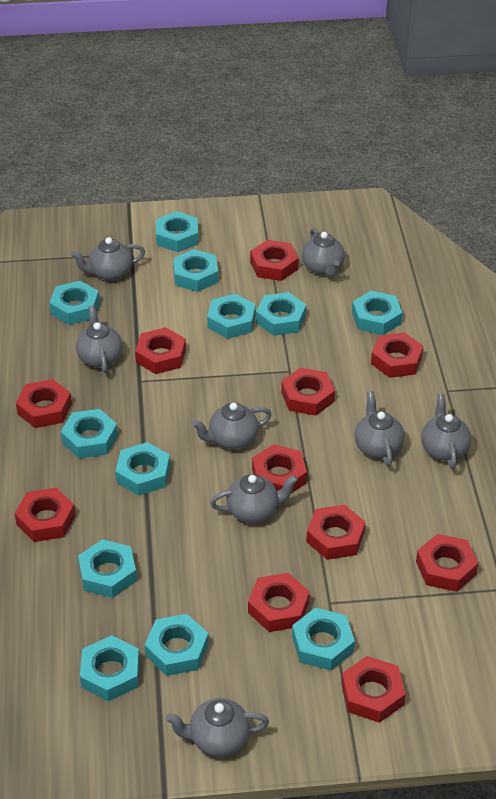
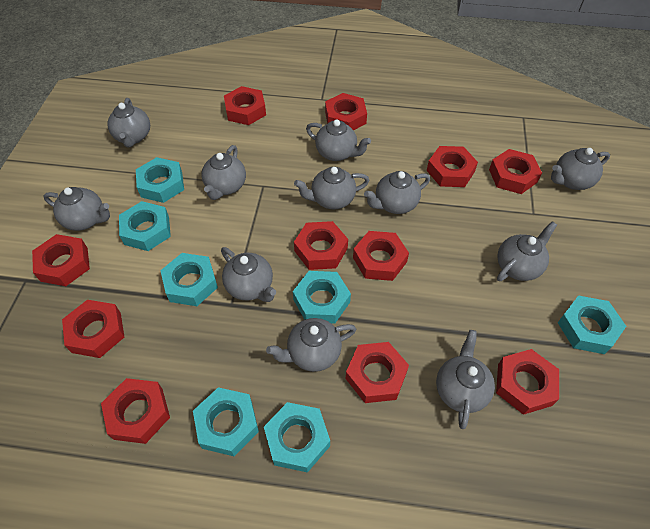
grey teapot: 8 -> 11
turquoise nut: 12 -> 7

